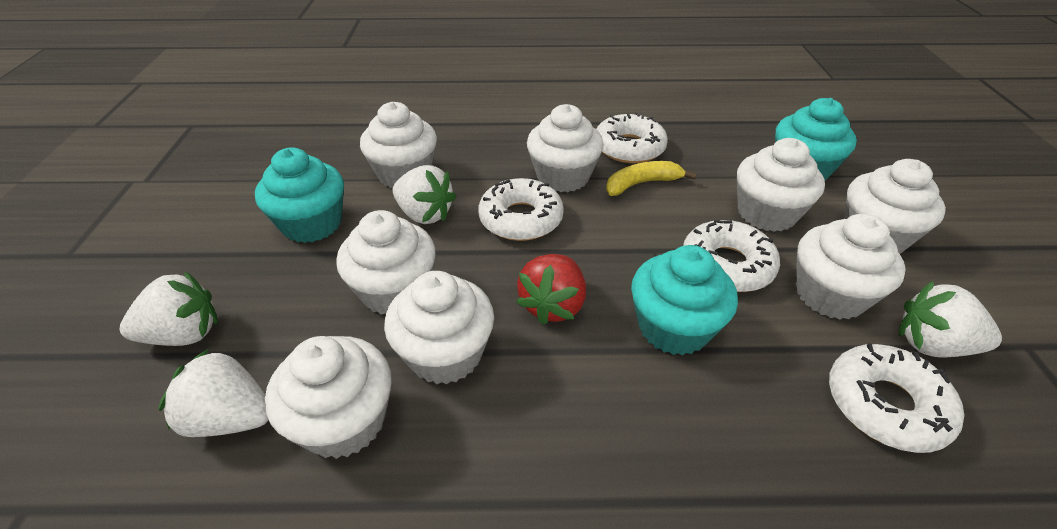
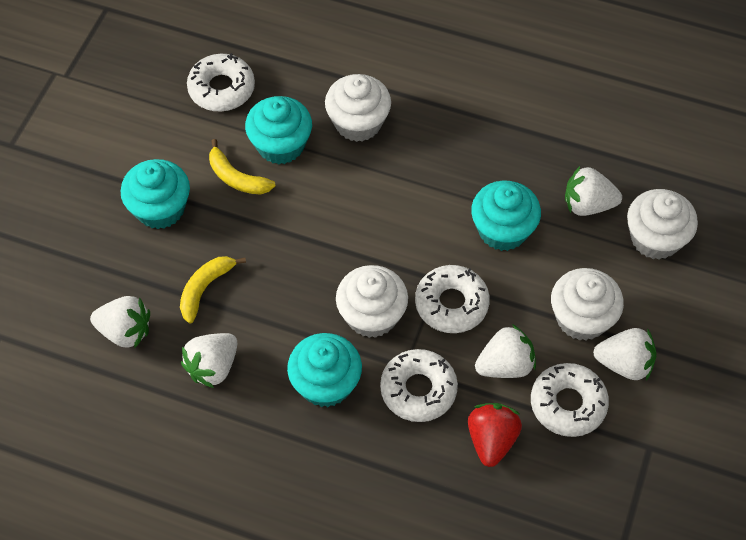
turquoise cupcake: 3 -> 4
white cupcake: 8 -> 4
white strawberry: 4 -> 5
yellow banana: 1 -> 2

